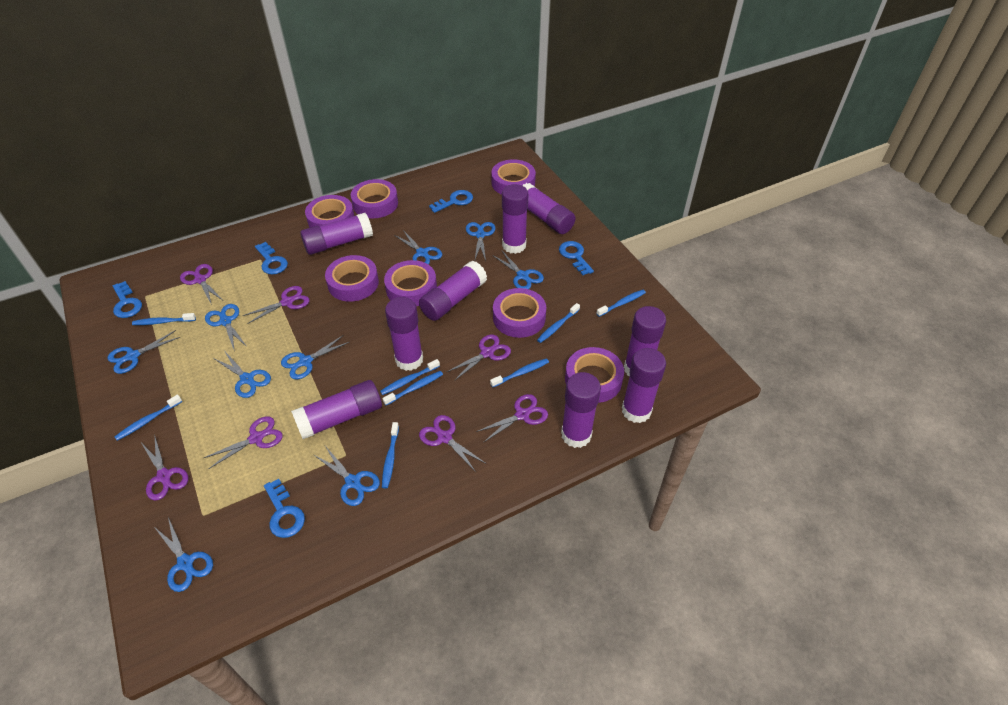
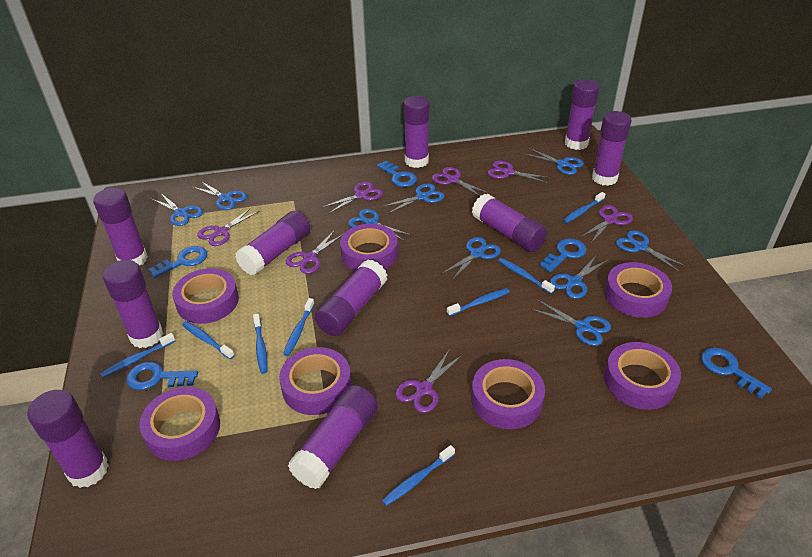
purple glue stick: 9 -> 10

